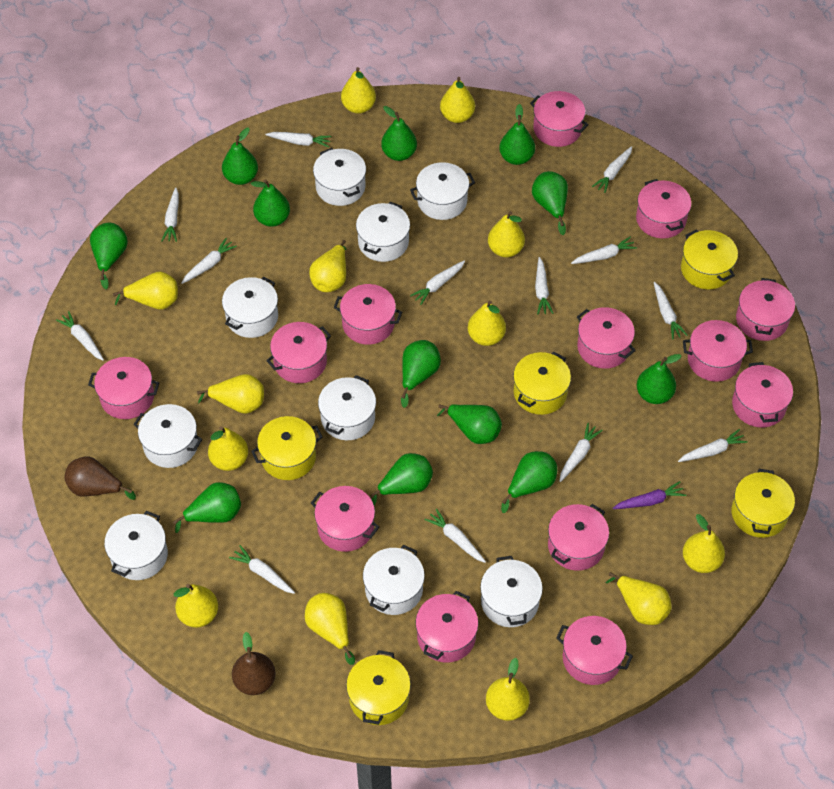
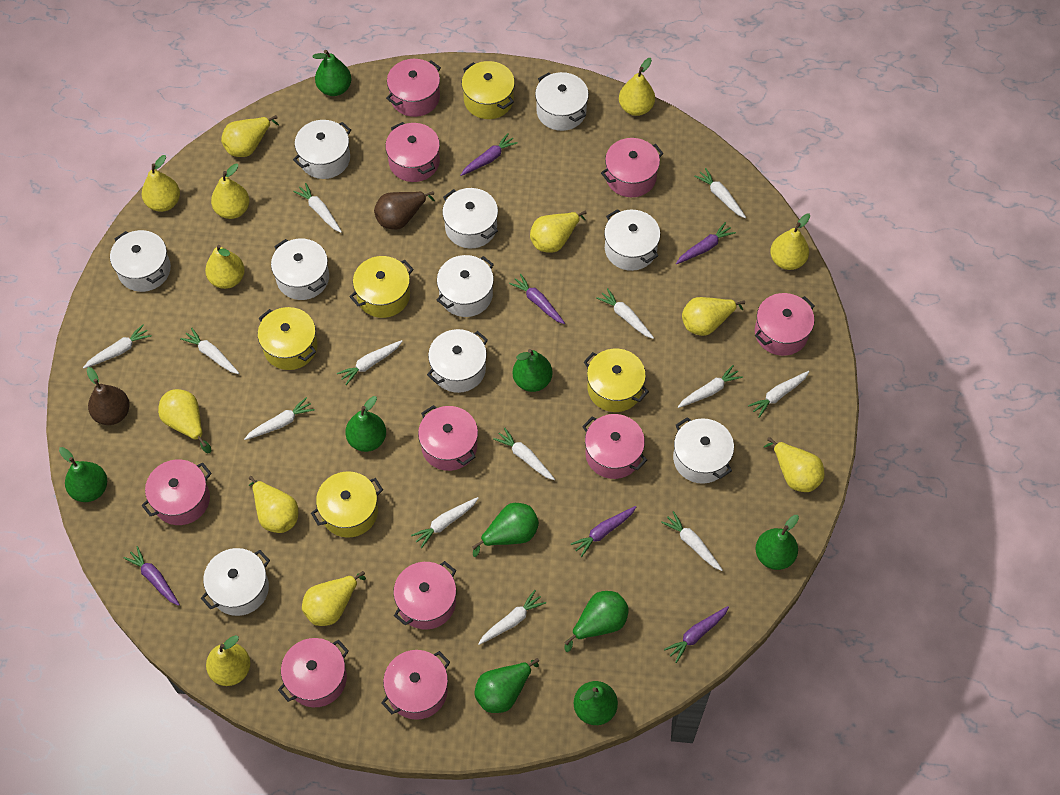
green pear: 12 -> 9
pink pot: 13 -> 10
purple carrot: 1 -> 6
white pot: 9 -> 10

